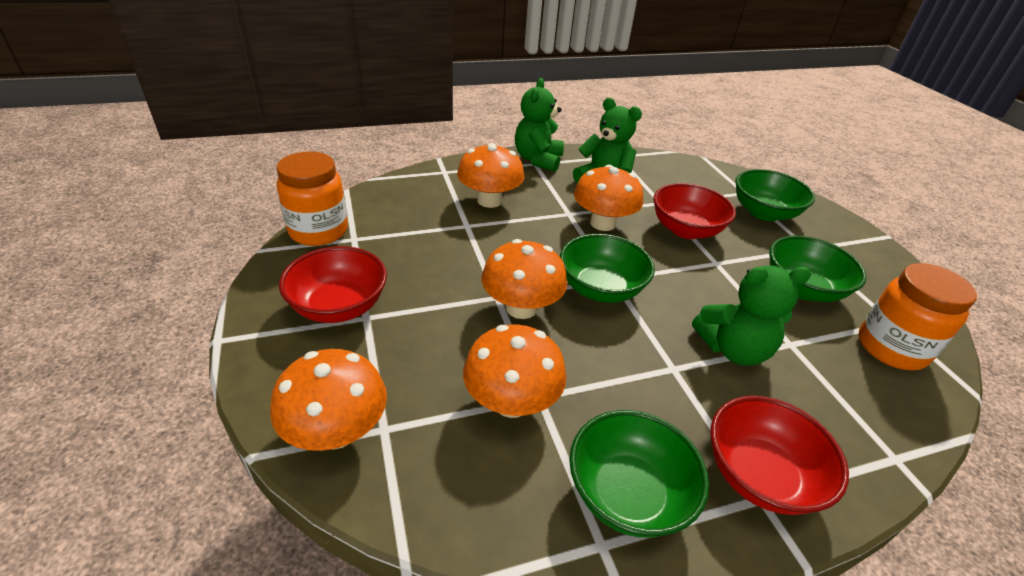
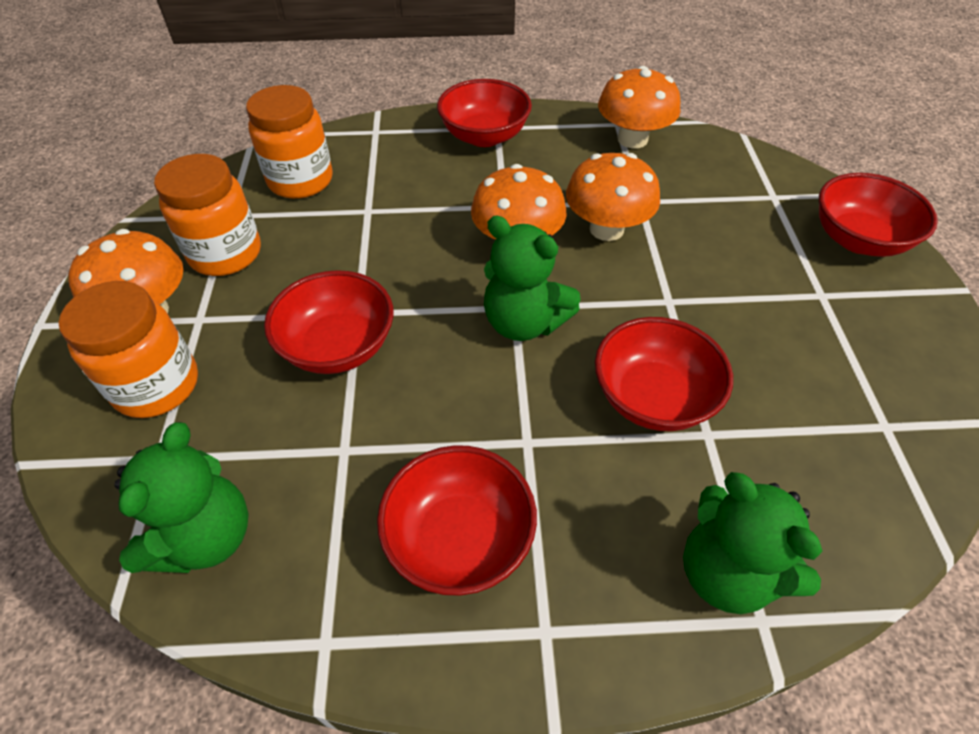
green bowl: 4 -> 0
orange jar: 2 -> 3
orange mushroom: 5 -> 4
red bowl: 3 -> 5

